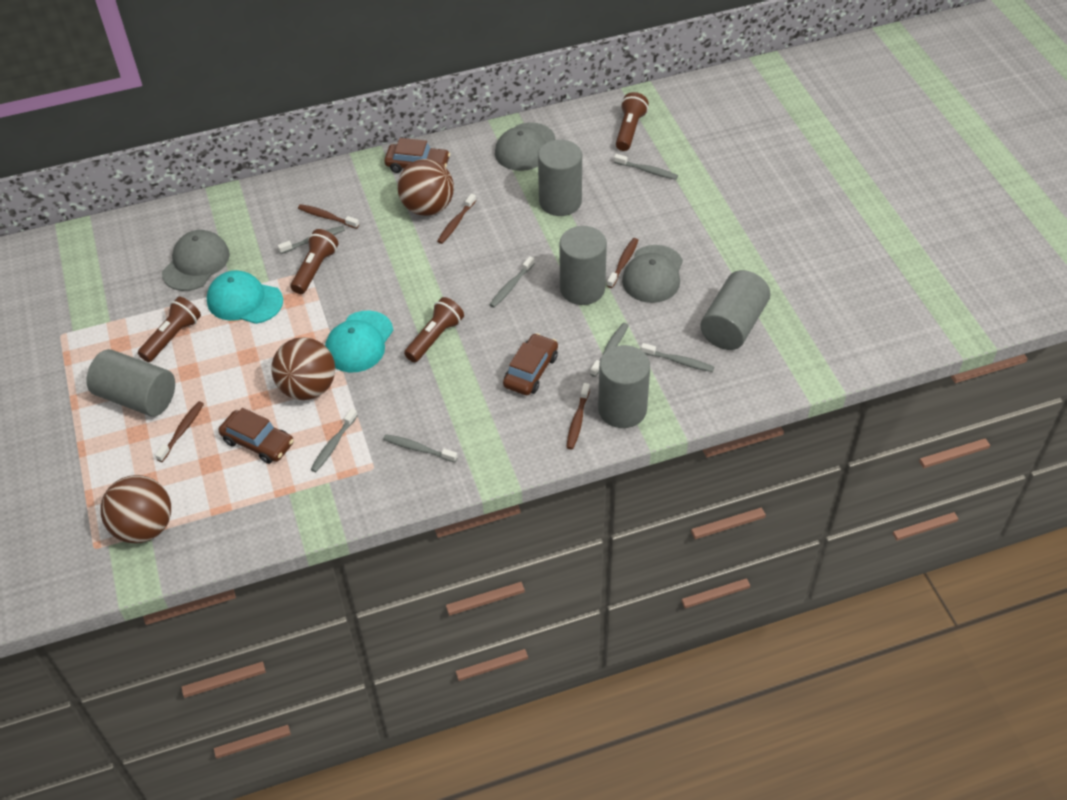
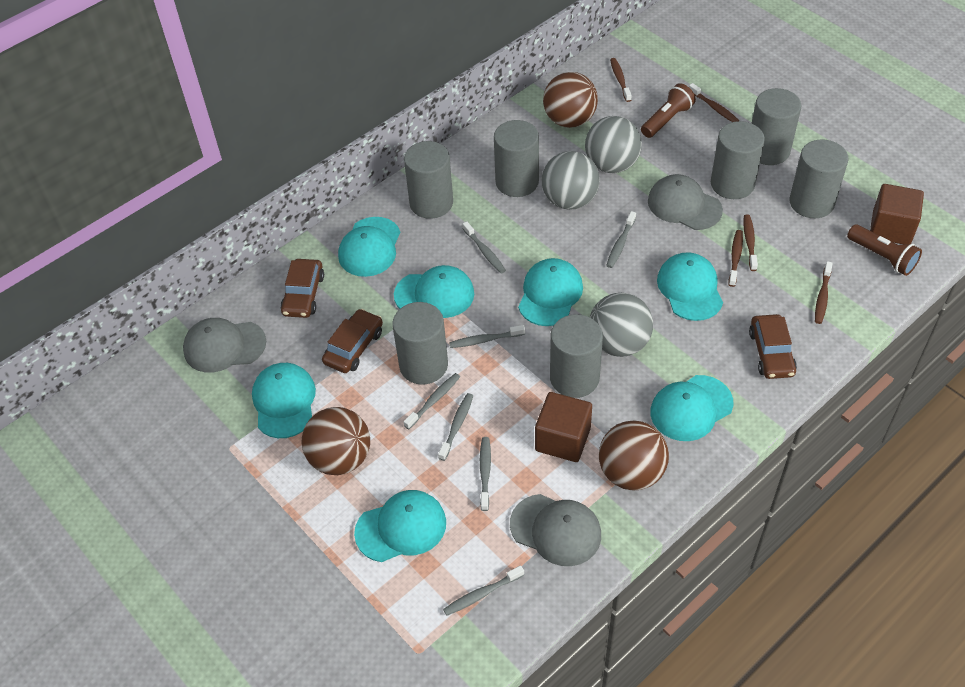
brown cube: 0 -> 2
brown flashlight: 4 -> 2
grey ball: 0 -> 3
grey cylinder: 5 -> 7
turquoise cap: 2 -> 7

